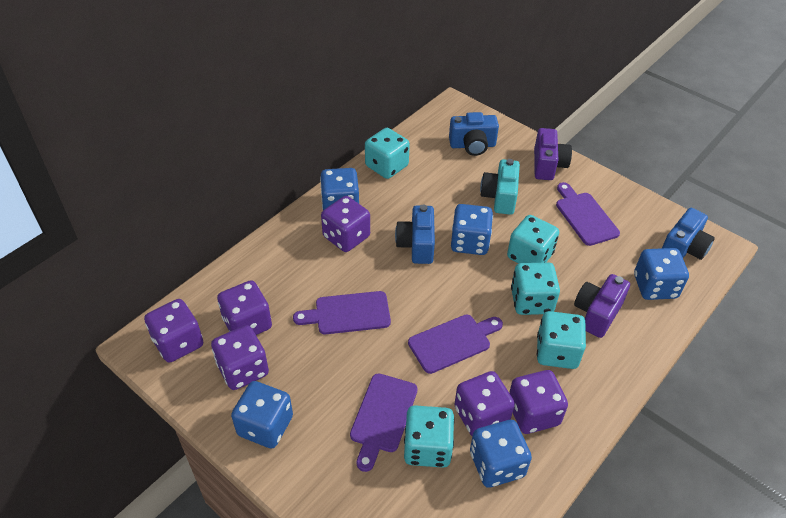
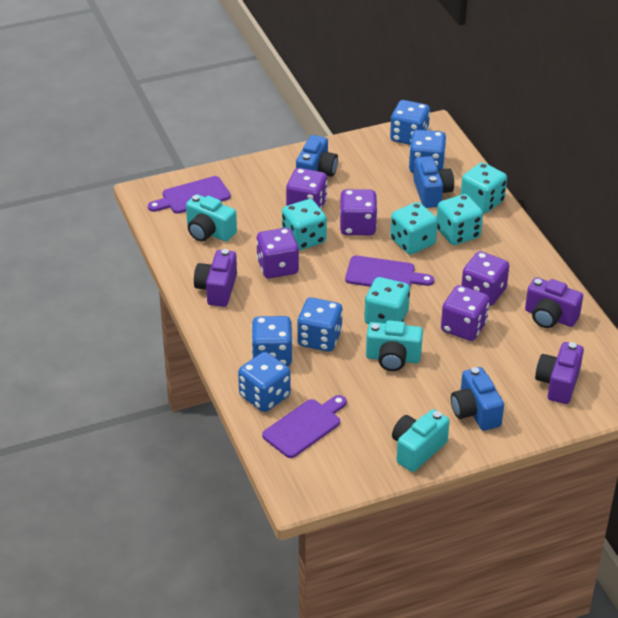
purple camera: 2 -> 3
purple cutting board: 4 -> 3
purple dice: 6 -> 5
turquoise camera: 1 -> 3

